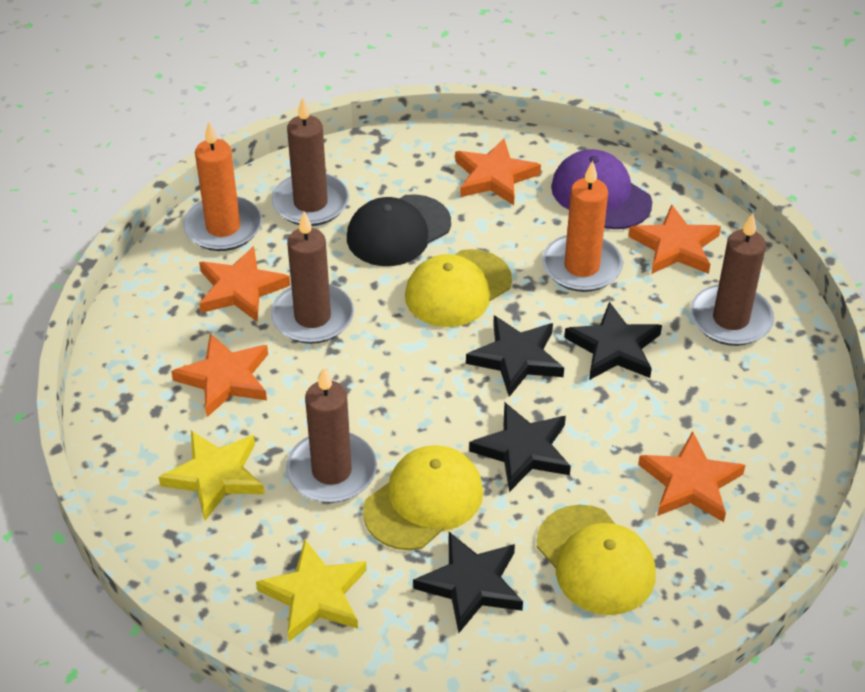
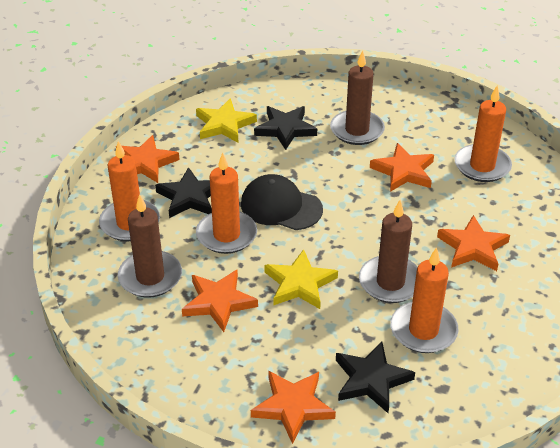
black star: 4 -> 3
brown candle: 4 -> 3
orange candle: 2 -> 4
purple cap: 1 -> 0
yellow cap: 3 -> 0

